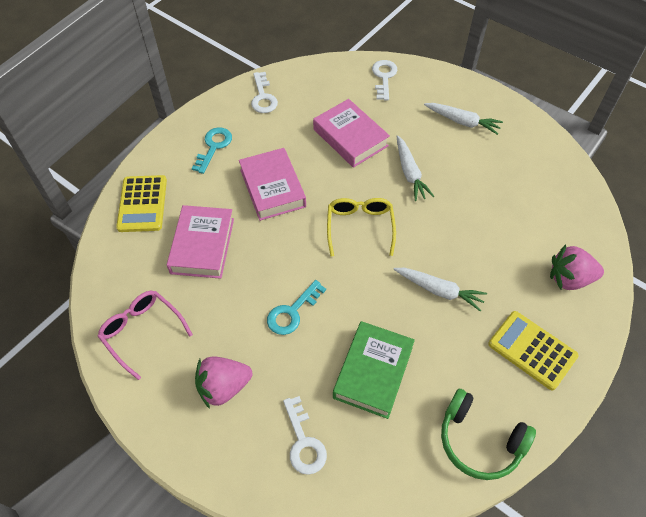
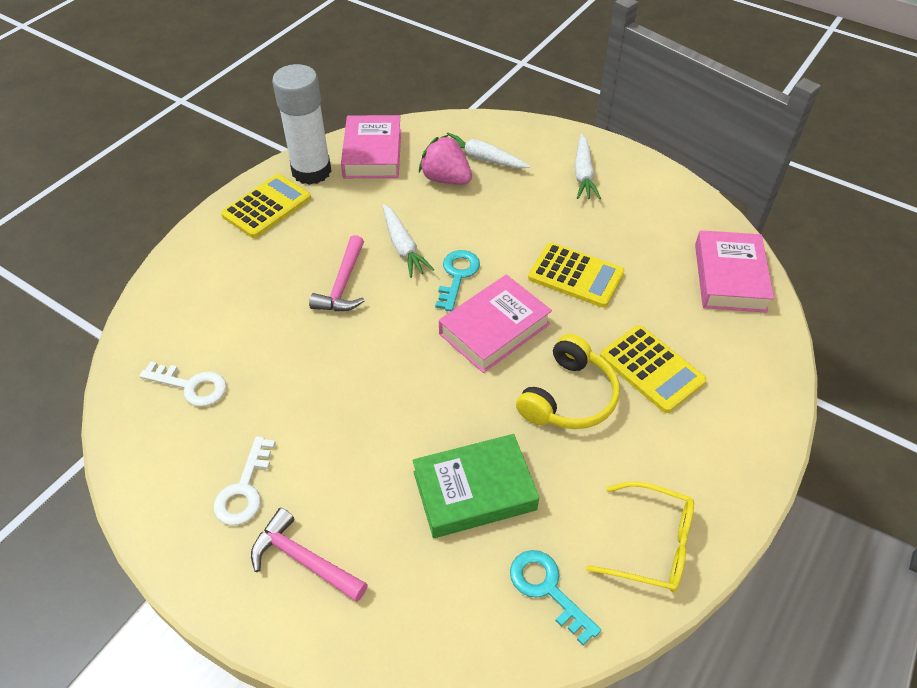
green headphones: 1 -> 0
pink glasses: 1 -> 0
pink hammer: 0 -> 2
pink strawberry: 2 -> 1
white glue stick: 0 -> 1
white key: 3 -> 2
yellow calculator: 2 -> 3
yellow headphones: 0 -> 1

